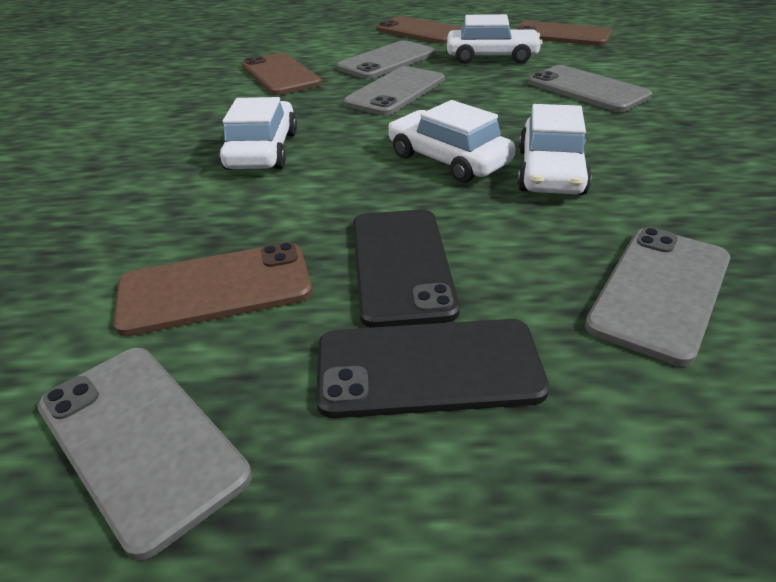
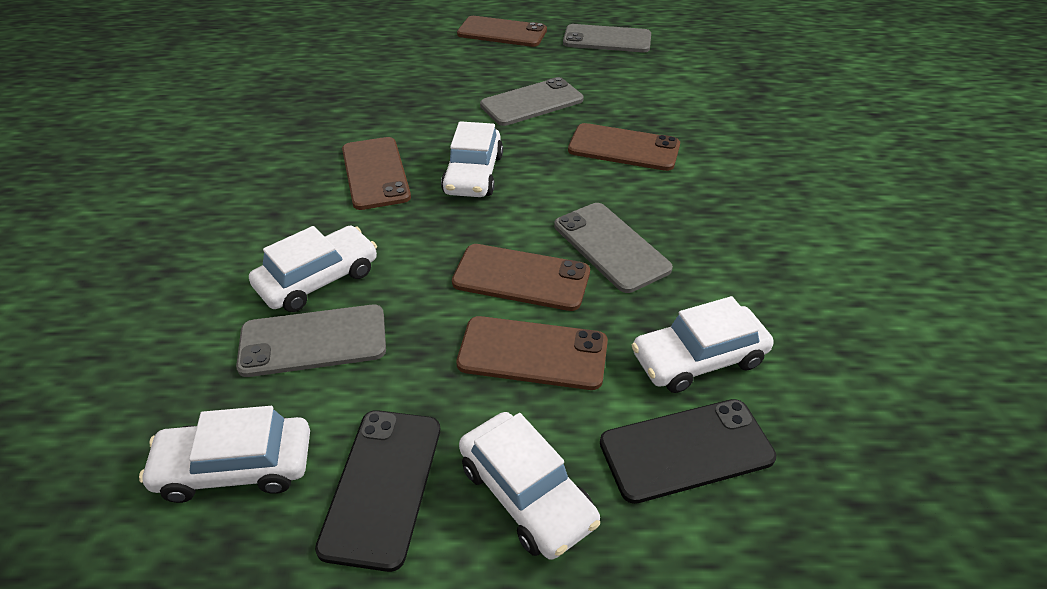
brown phone: 4 -> 5
grey phone: 5 -> 4
white car: 4 -> 5

